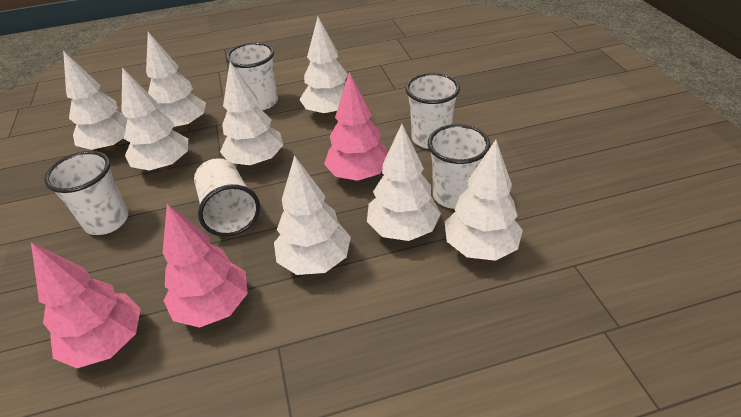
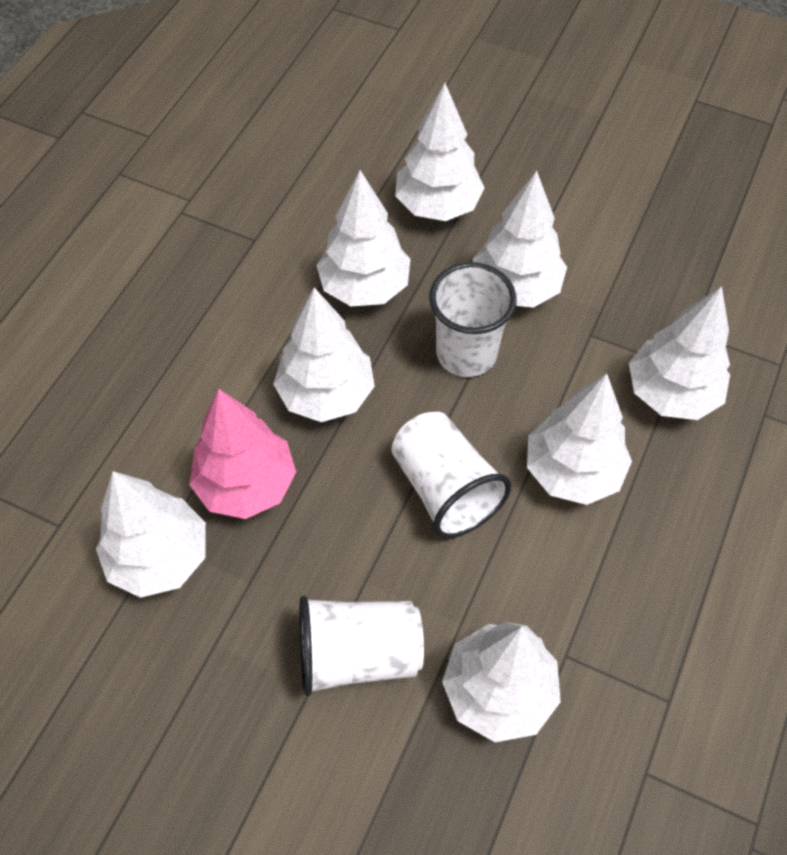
pink tree: 3 -> 1
white cup: 5 -> 3

